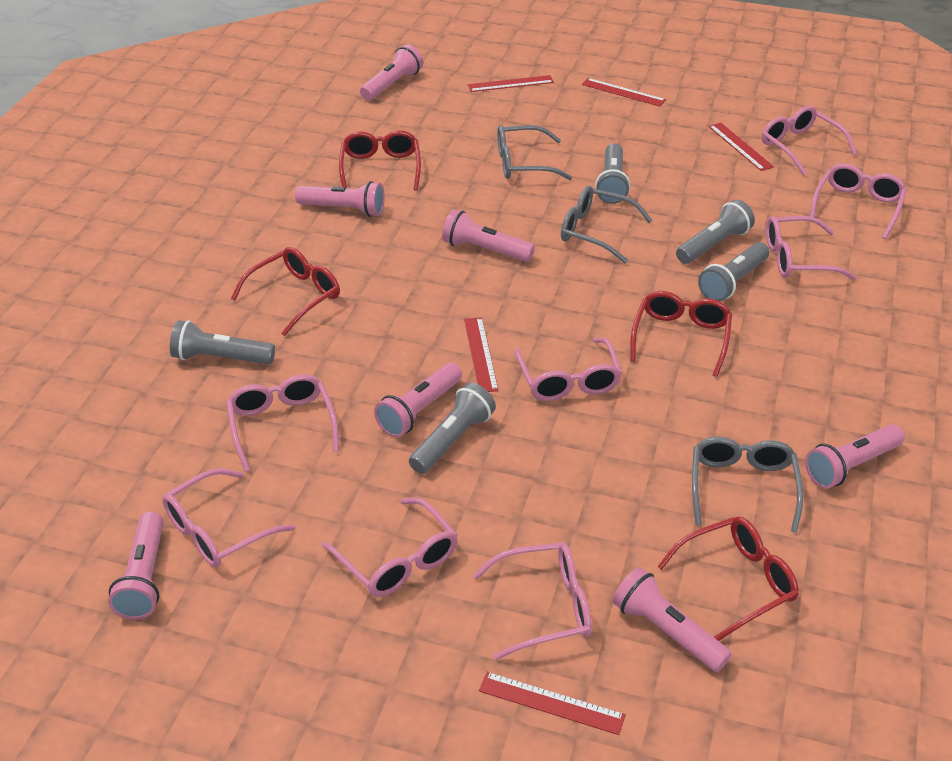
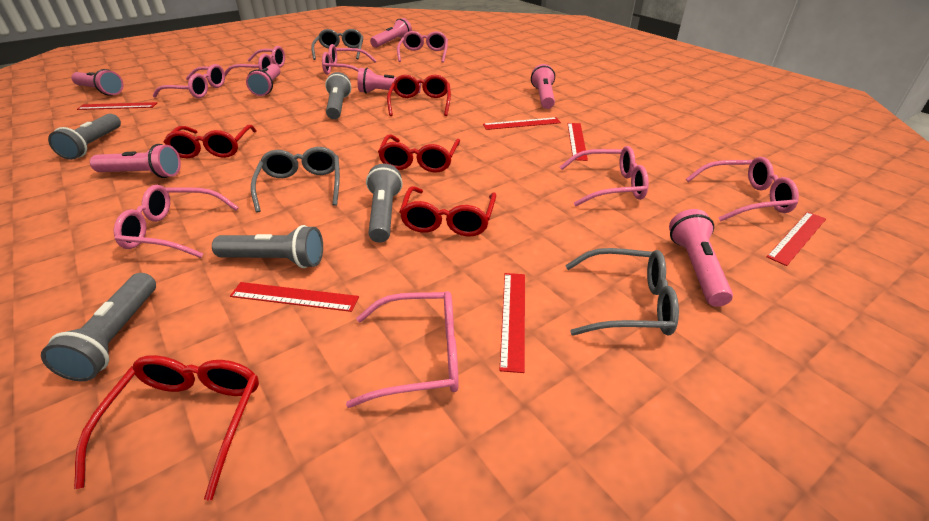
red glasses: 4 -> 5
red ruler: 5 -> 6

